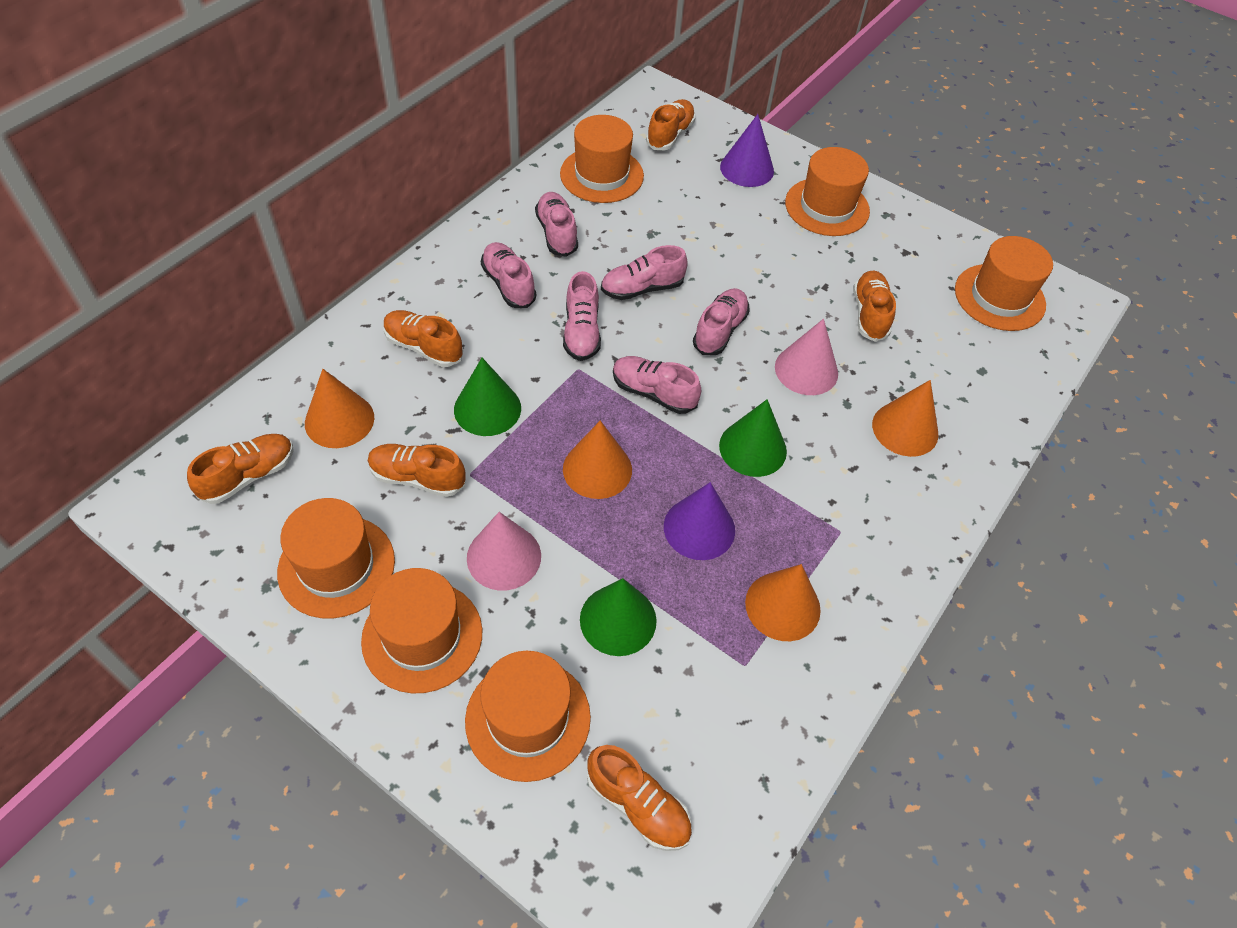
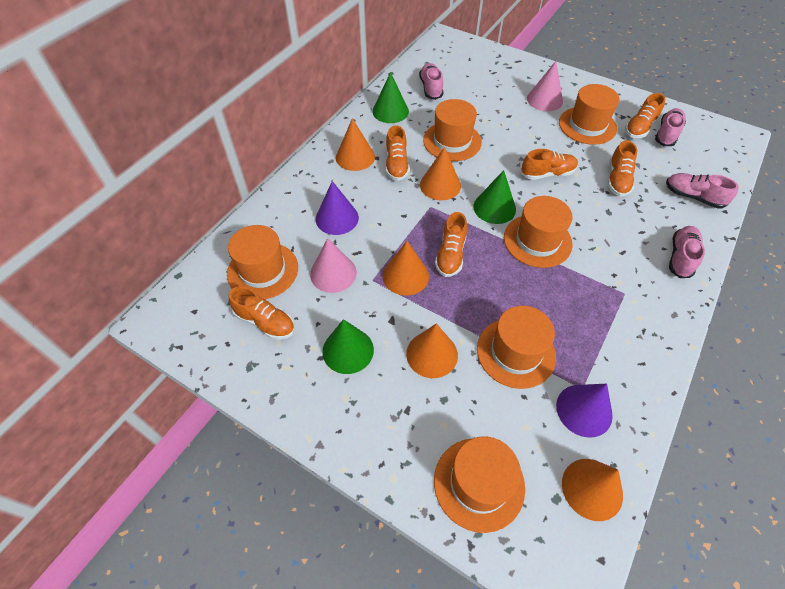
orange cone: 4 -> 5
pink shoe: 6 -> 4

